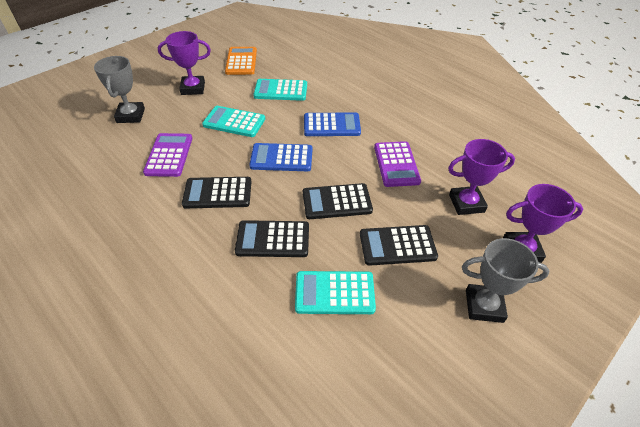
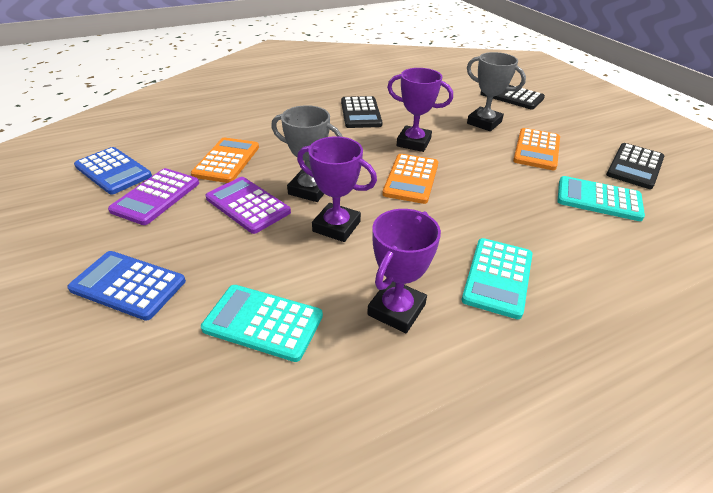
black calculator: 4 -> 3
orange calculator: 1 -> 3

